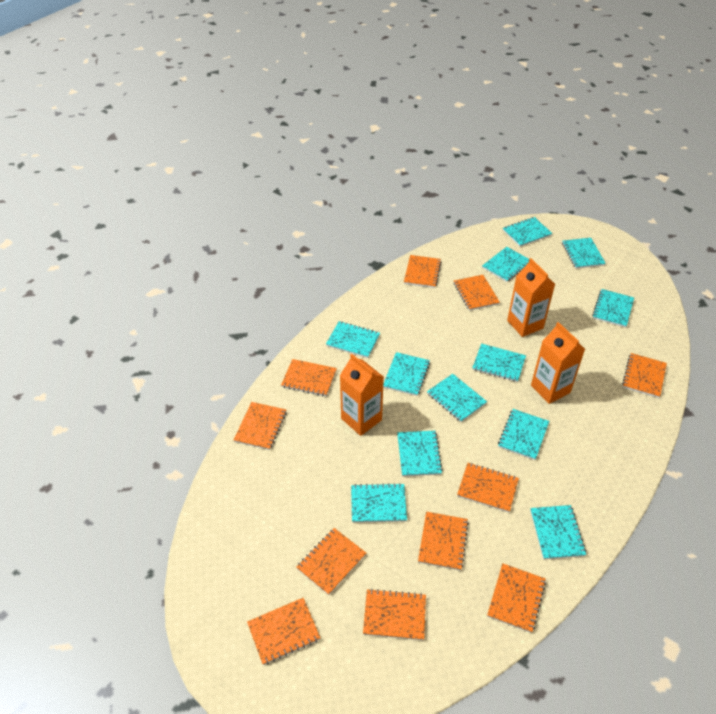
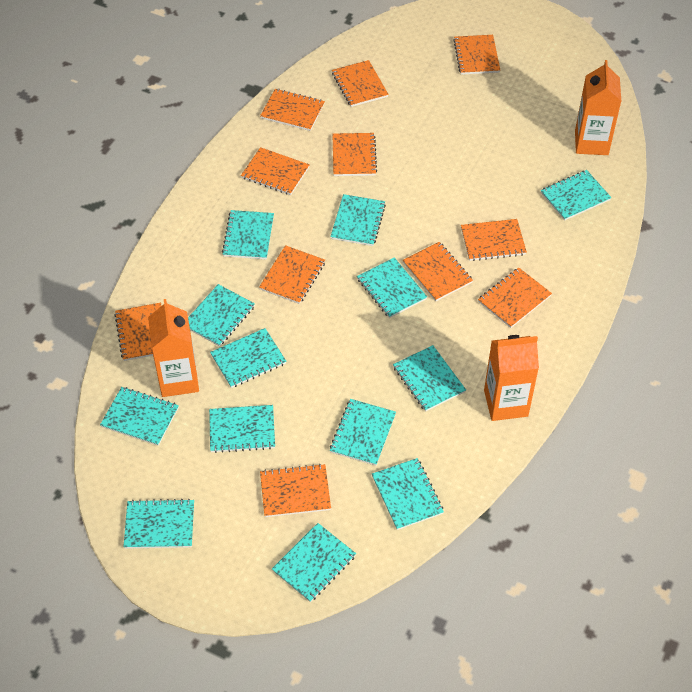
turquoise notebook: 12 -> 13

